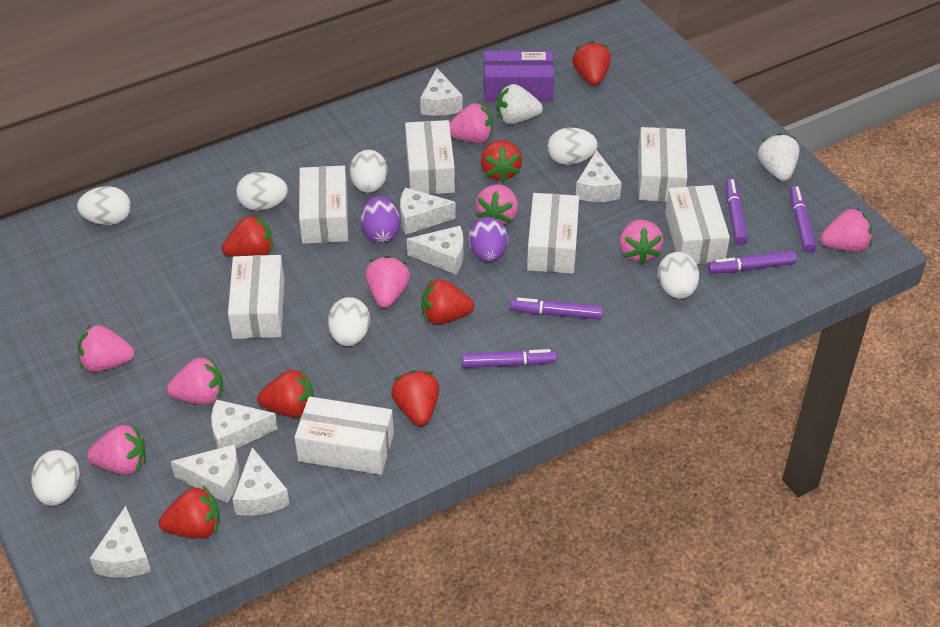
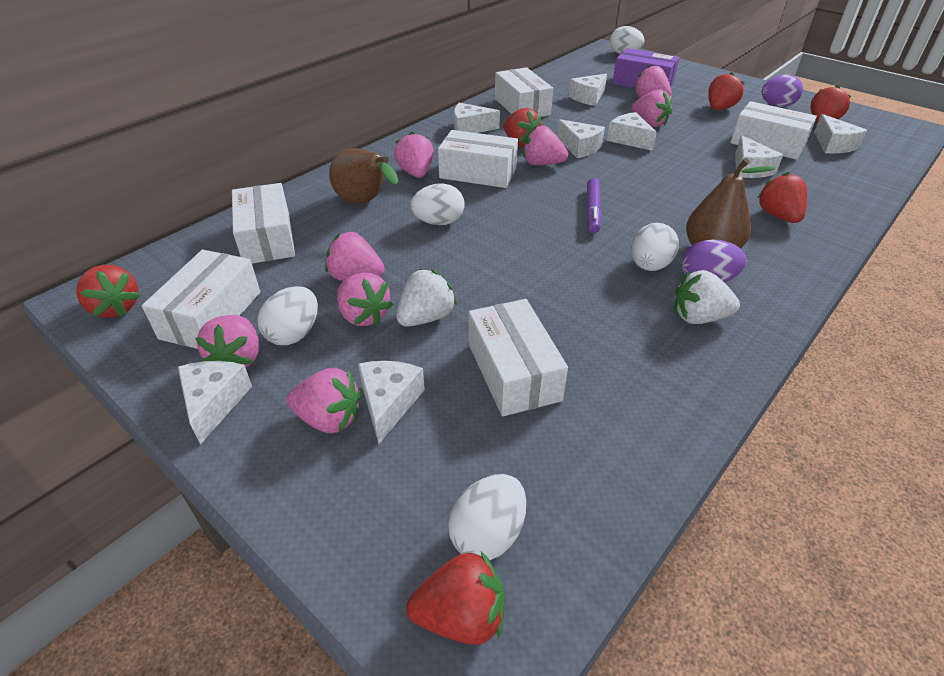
brown pear: 0 -> 2
purple marker: 5 -> 1
red strawberry: 7 -> 6
white box: 7 -> 6
white egg: 7 -> 5

